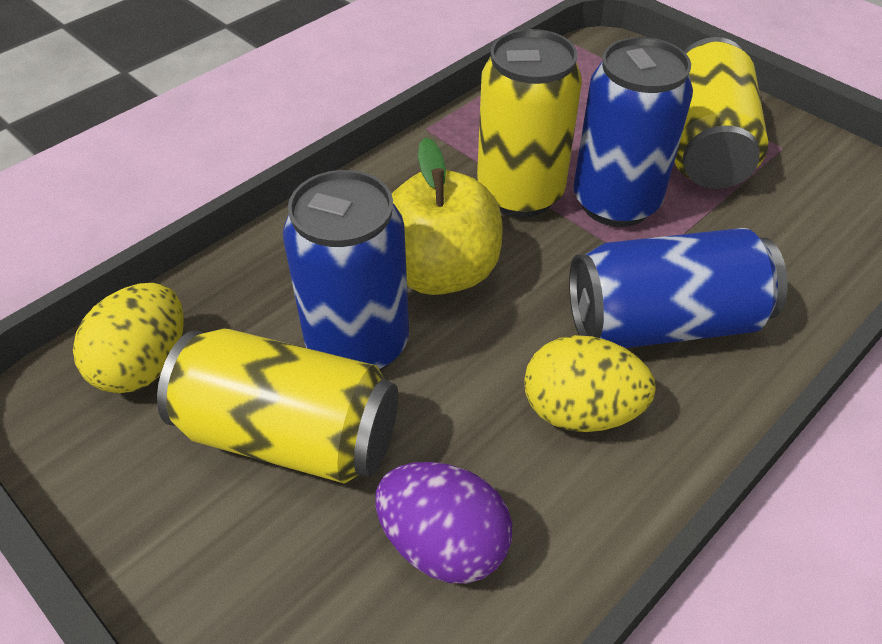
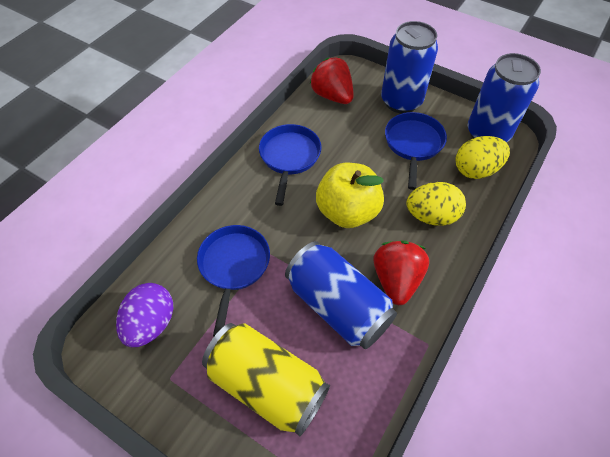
blue pan: 0 -> 3
red strawberry: 0 -> 2
yellow can: 3 -> 1

